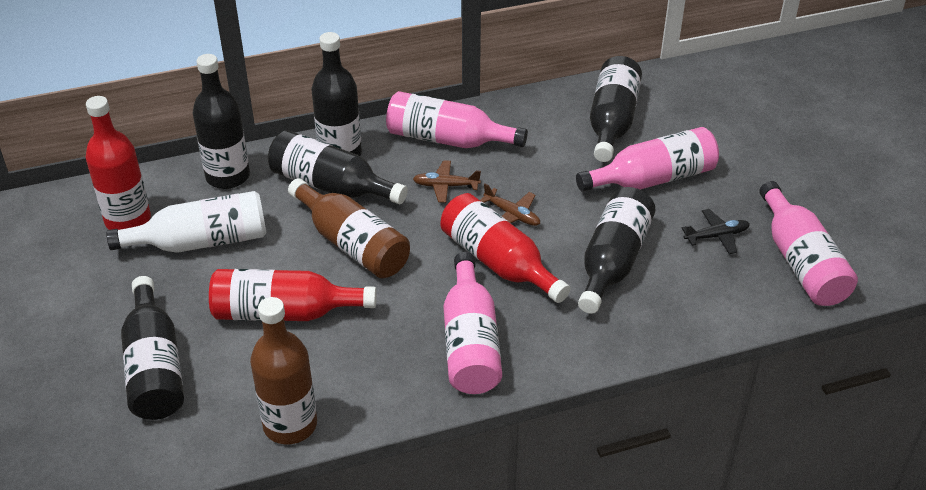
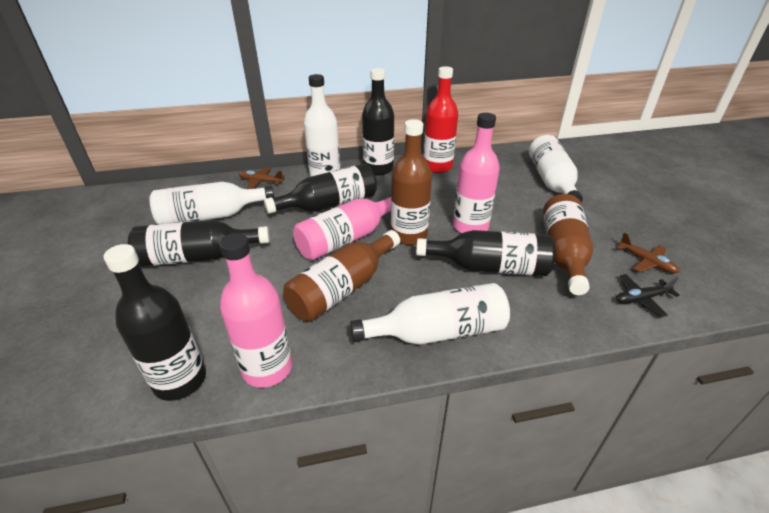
black bottle: 6 -> 5
brown bottle: 2 -> 3
pink bottle: 4 -> 3
red bottle: 3 -> 1
white bottle: 1 -> 4

